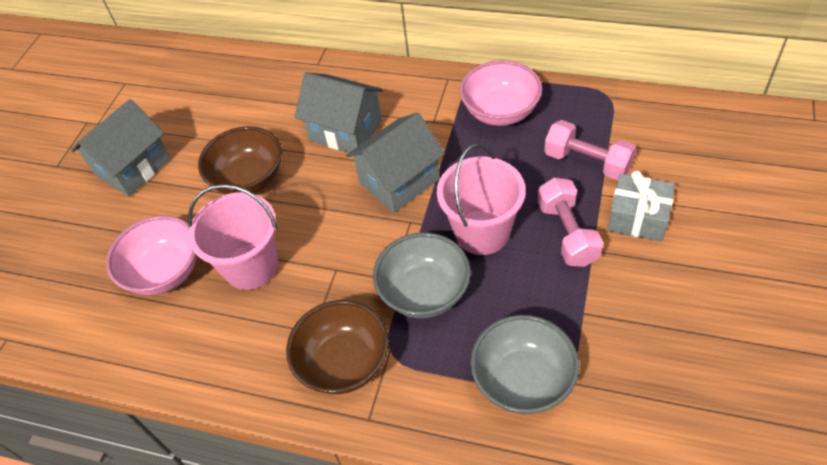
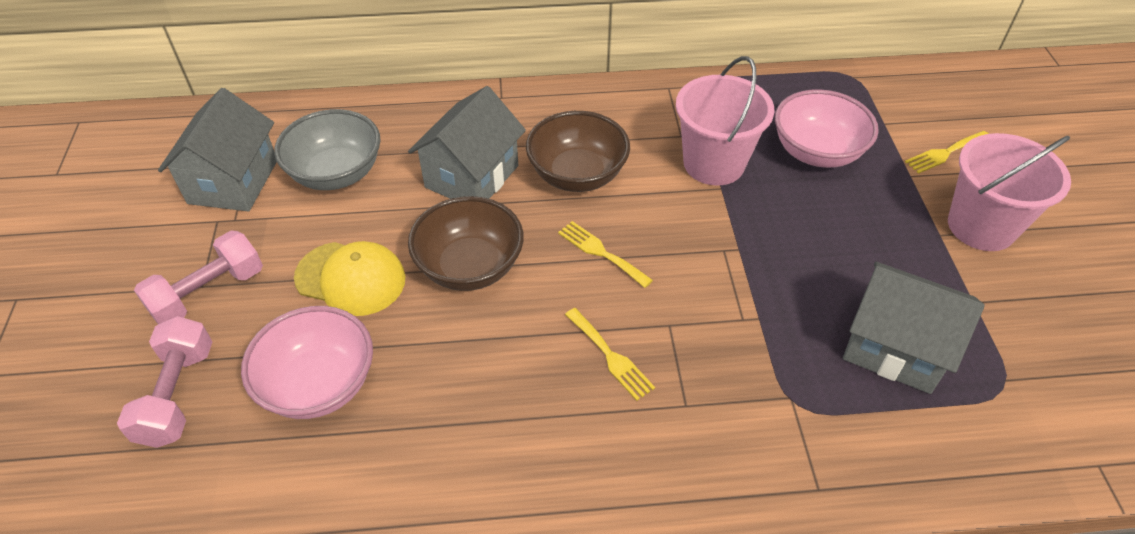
grey bowl: 2 -> 1
grey gift: 1 -> 0
yellow cap: 0 -> 1
yellow fork: 0 -> 3

